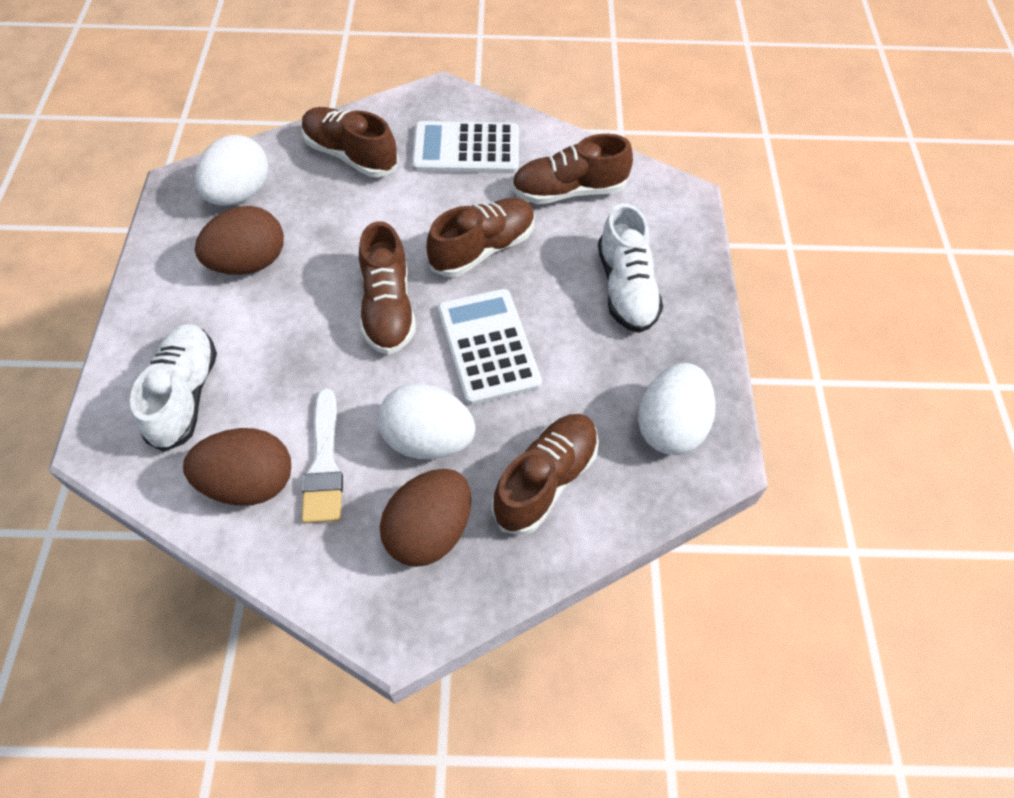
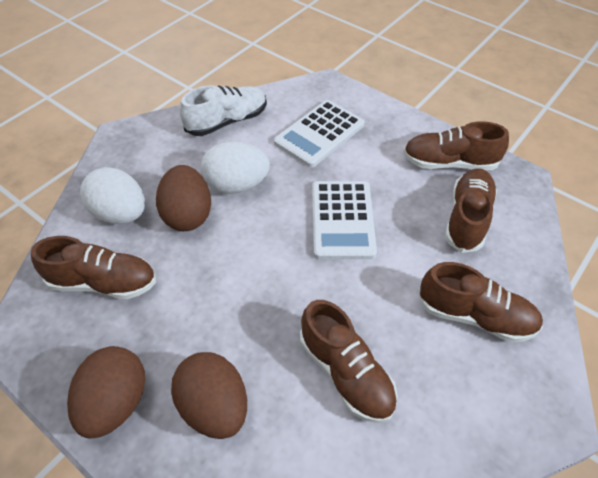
white brush: 1 -> 0
white egg: 3 -> 2
white shoe: 2 -> 1

